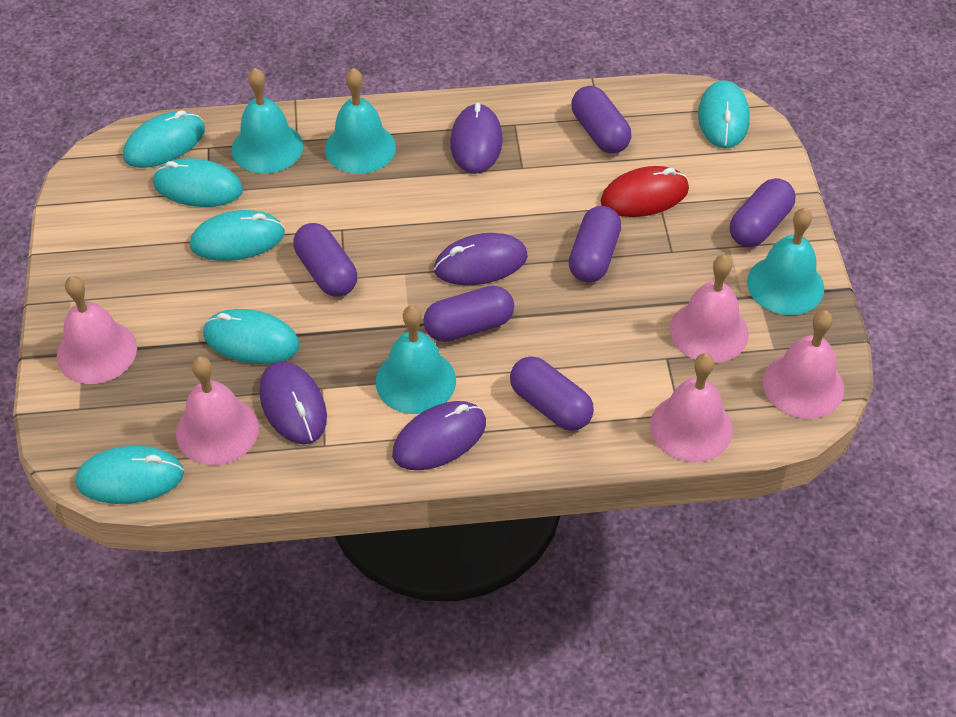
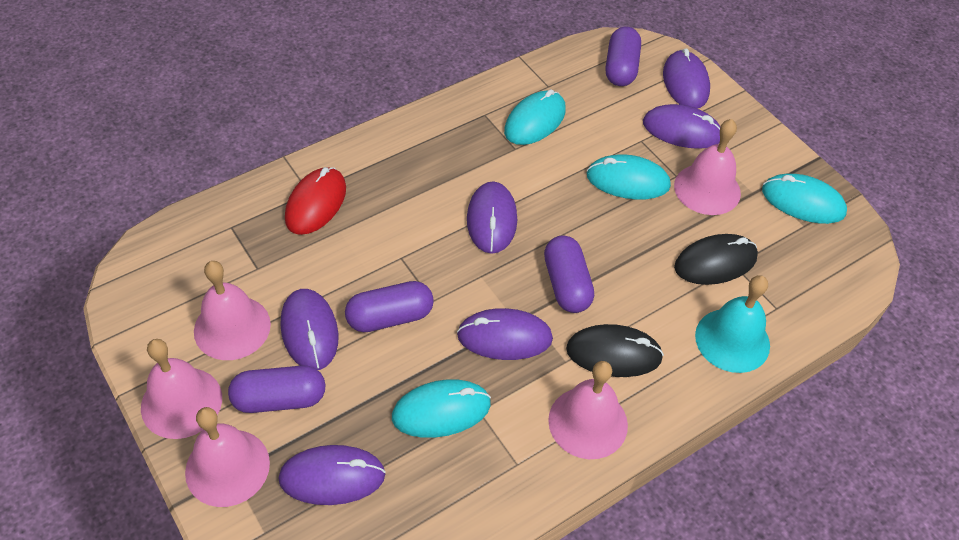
black mouse: 0 -> 2
purple capsule: 6 -> 4
purple mouse: 4 -> 6
turquoise bell: 4 -> 1
turquoise mouse: 6 -> 4

